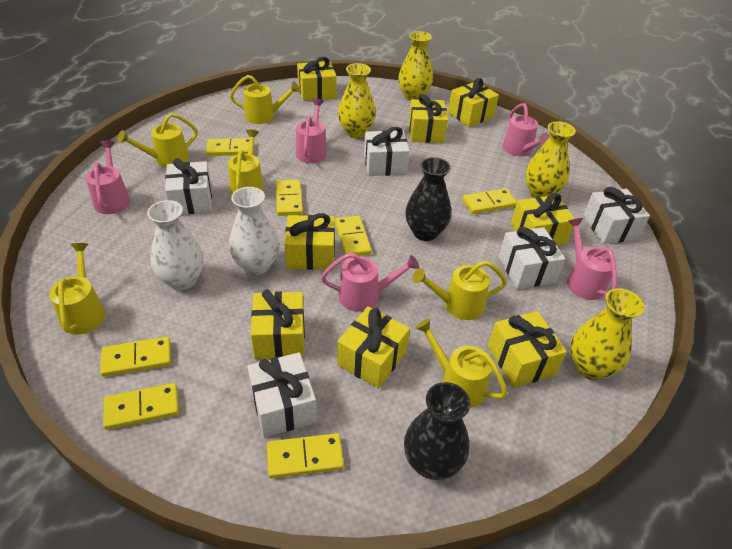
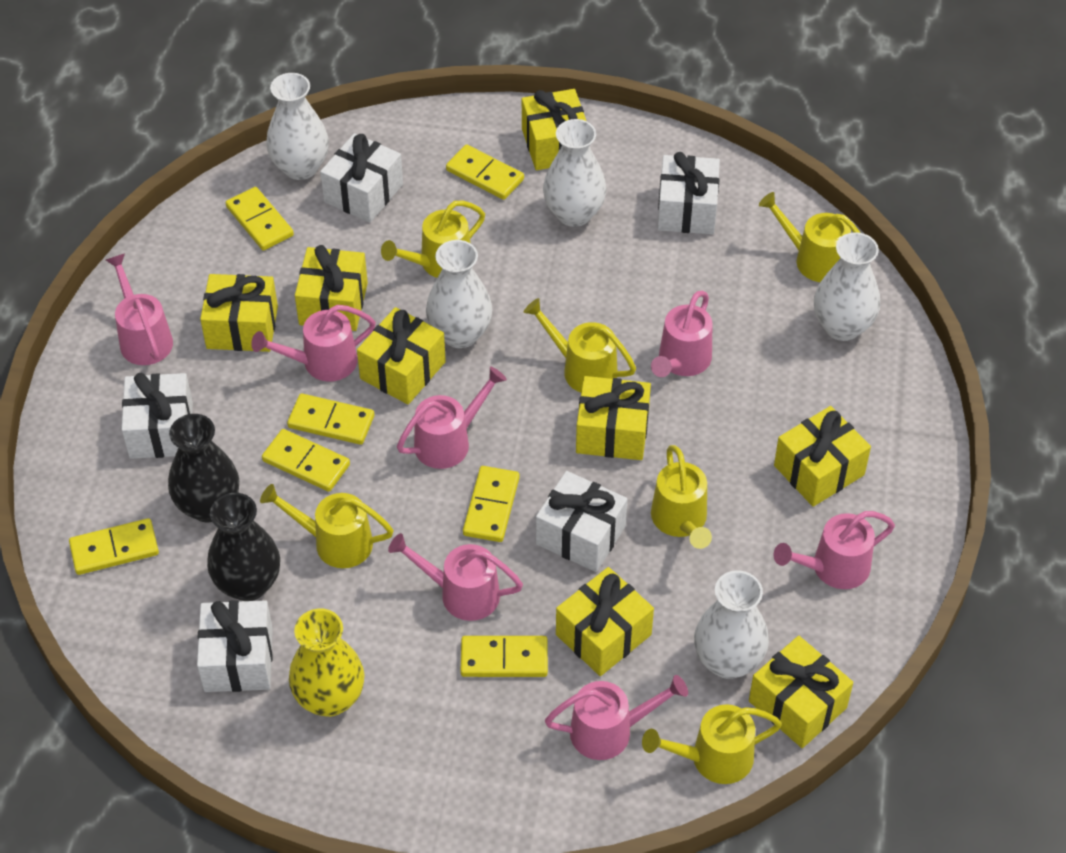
pink watering can: 5 -> 7
white vase: 2 -> 5
yellow vase: 4 -> 1

